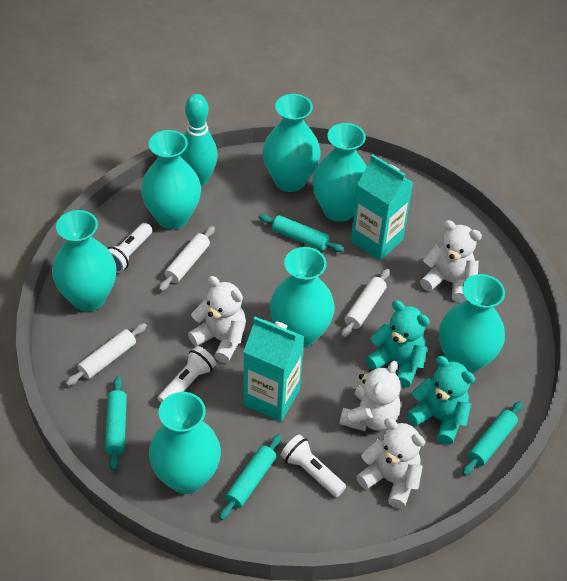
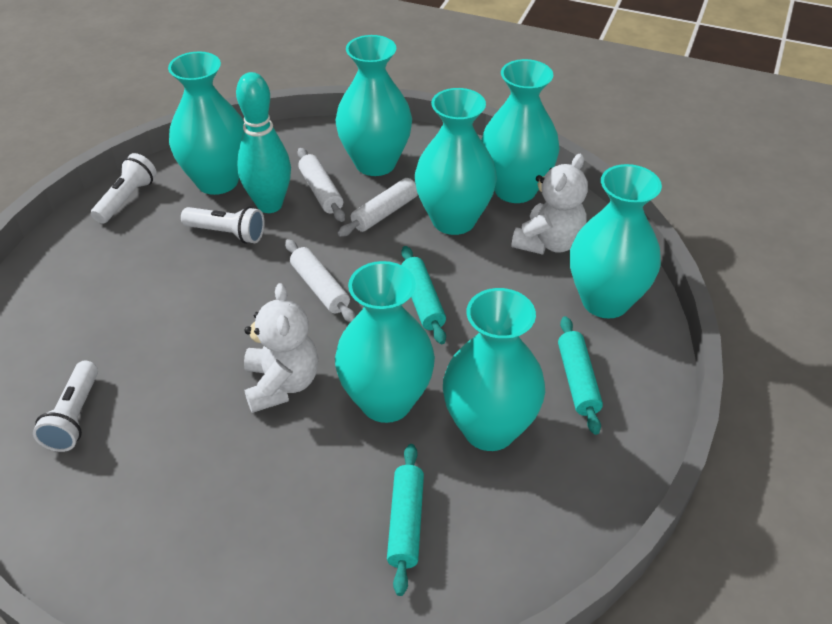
turquoise carton: 2 -> 0
turquoise rolling pin: 4 -> 3
turquoise teddy bear: 2 -> 0
white teddy bear: 4 -> 2

